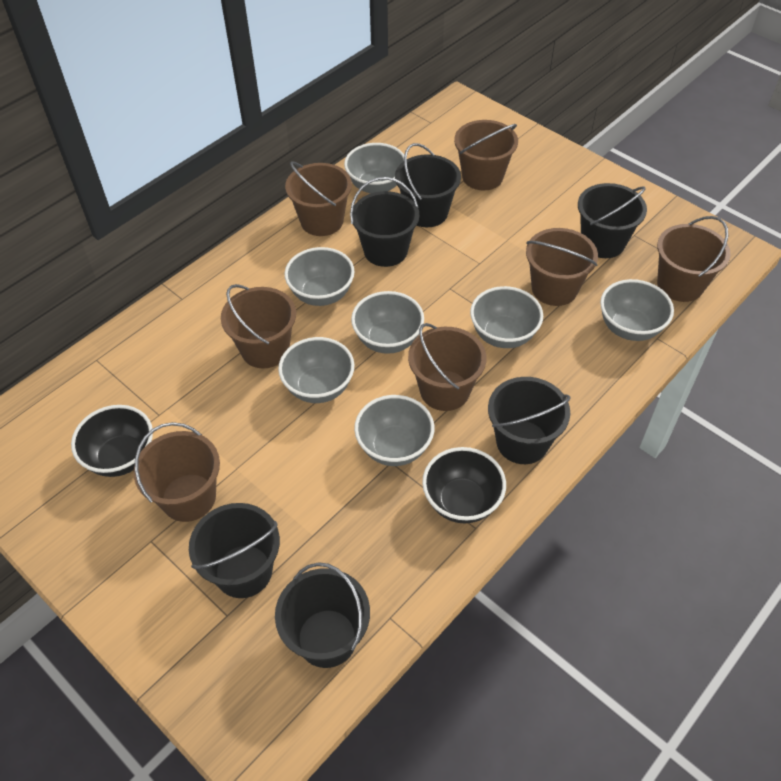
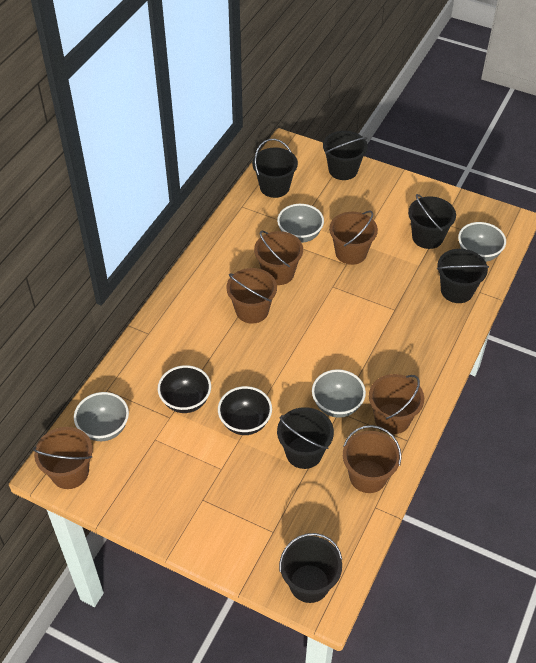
brown bucket: 7 -> 6
grey bowl: 7 -> 4

